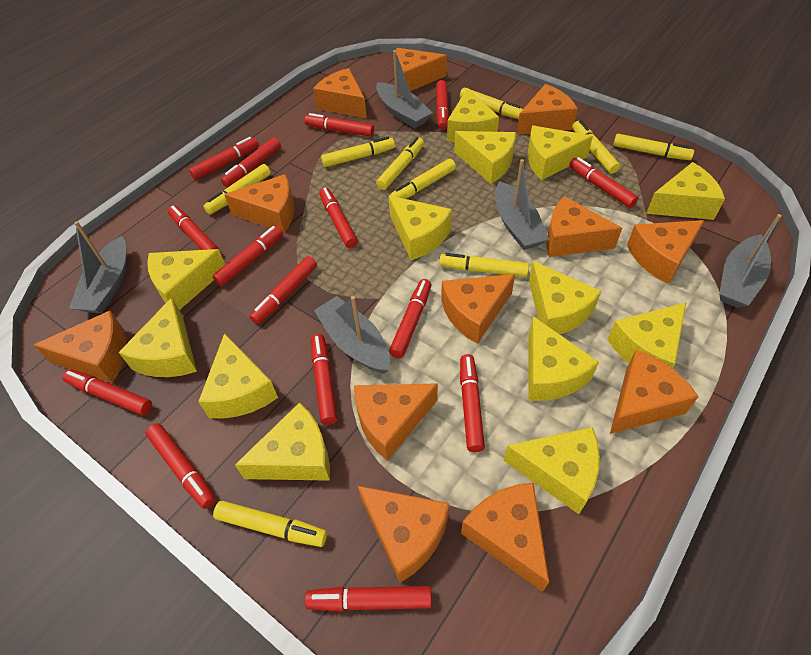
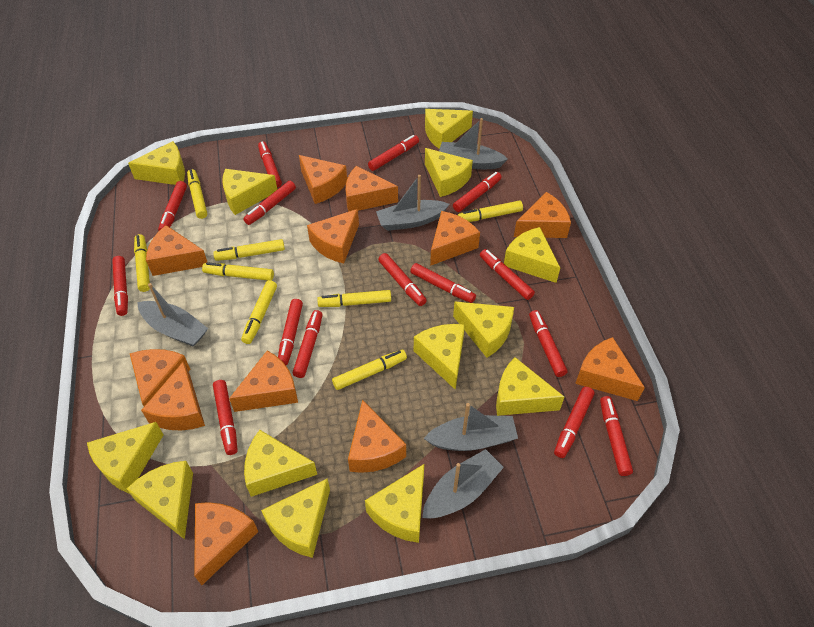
yellow marker: 9 -> 8

